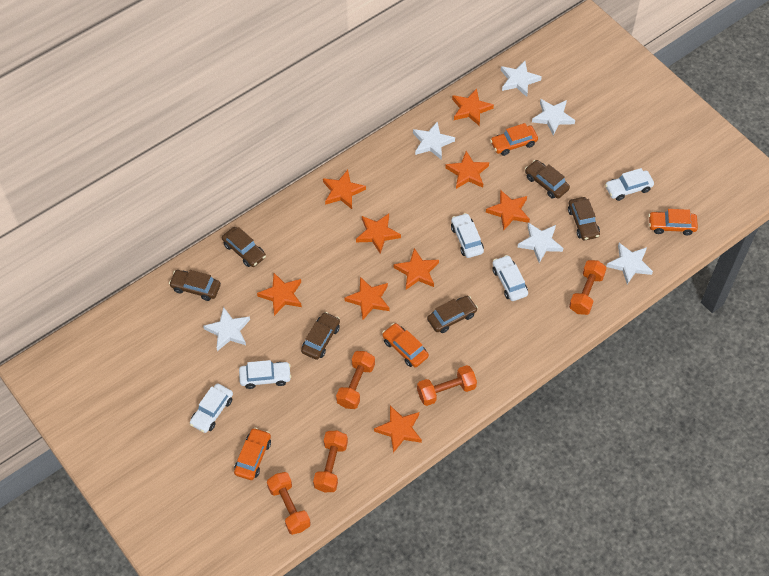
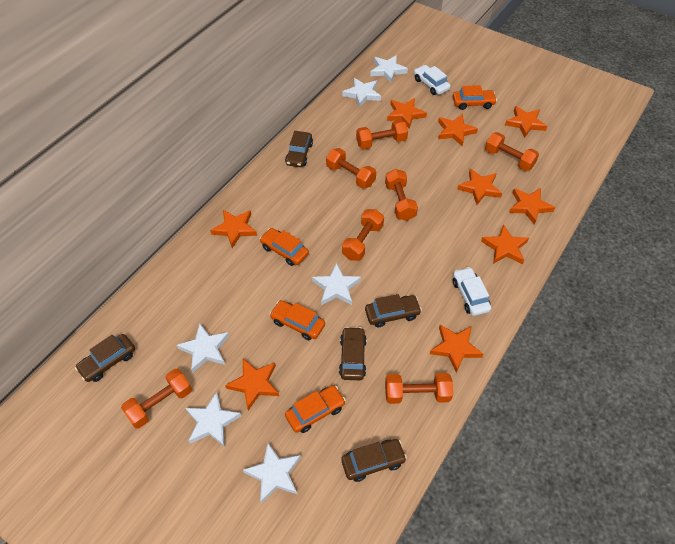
brown car: 6 -> 5
orange dumbbell: 5 -> 7
white car: 5 -> 2

